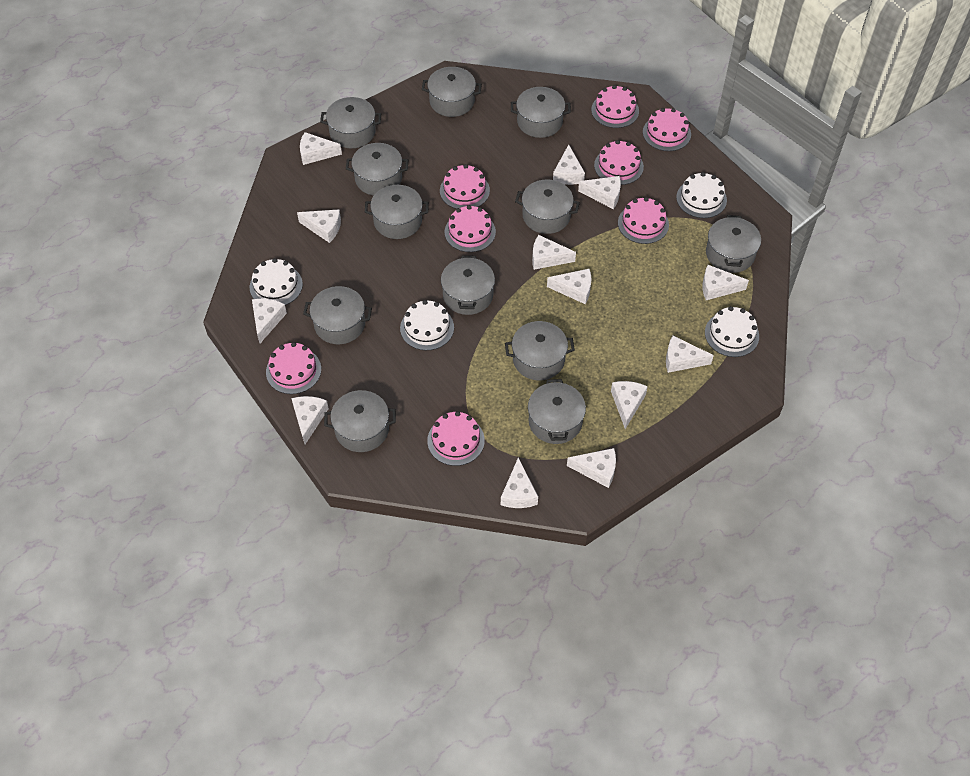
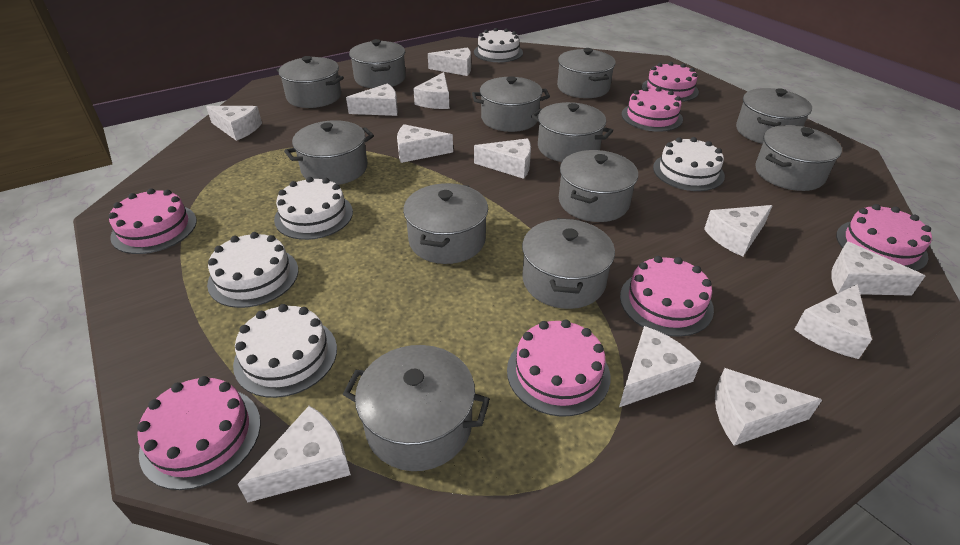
pink cake: 8 -> 7
white cake: 4 -> 5
white cheese: 13 -> 12

